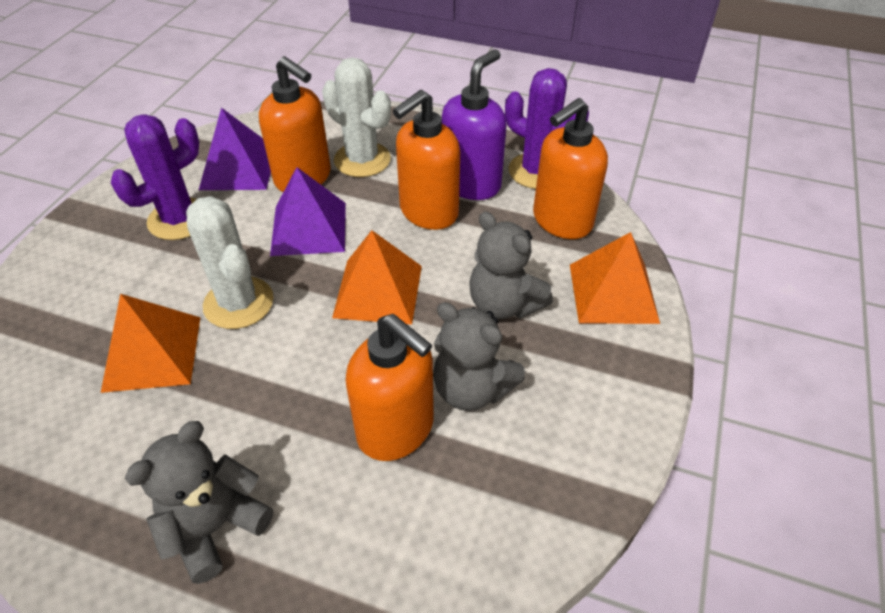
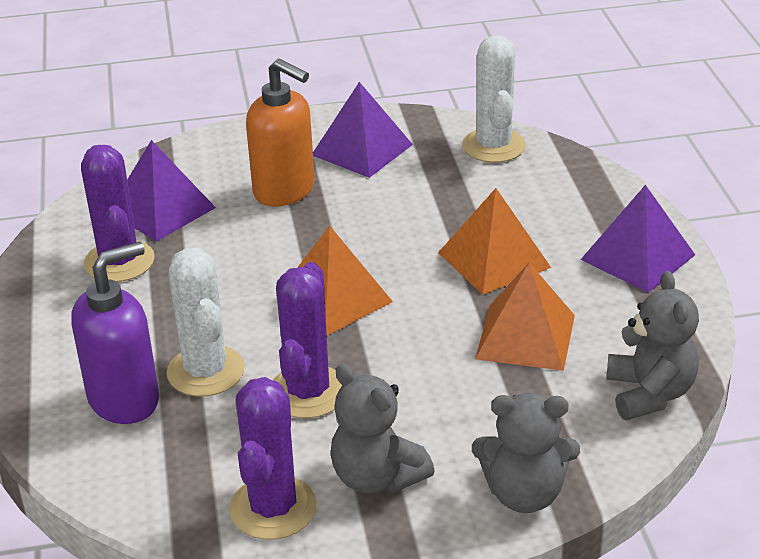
orange soap dispenser: 4 -> 1
purple cactus: 2 -> 3
purple pyramid: 2 -> 3

